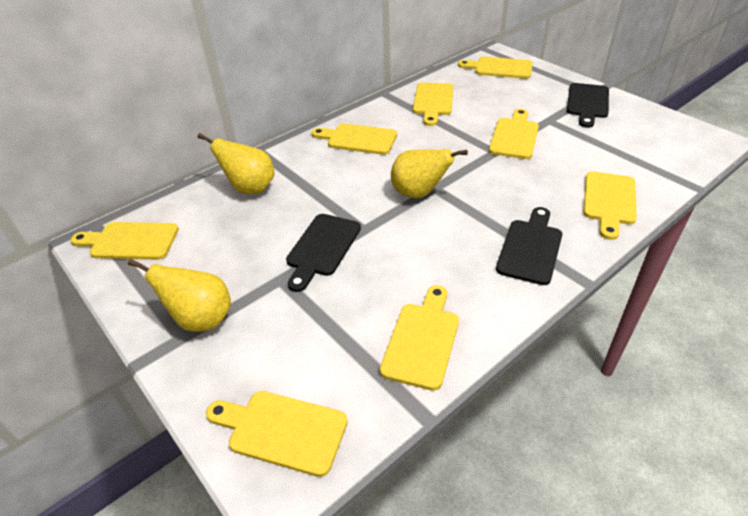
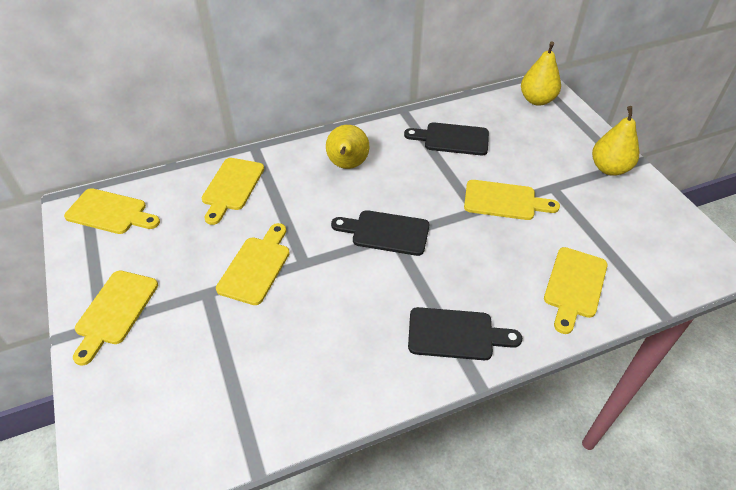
yellow cutting board: 8 -> 6

